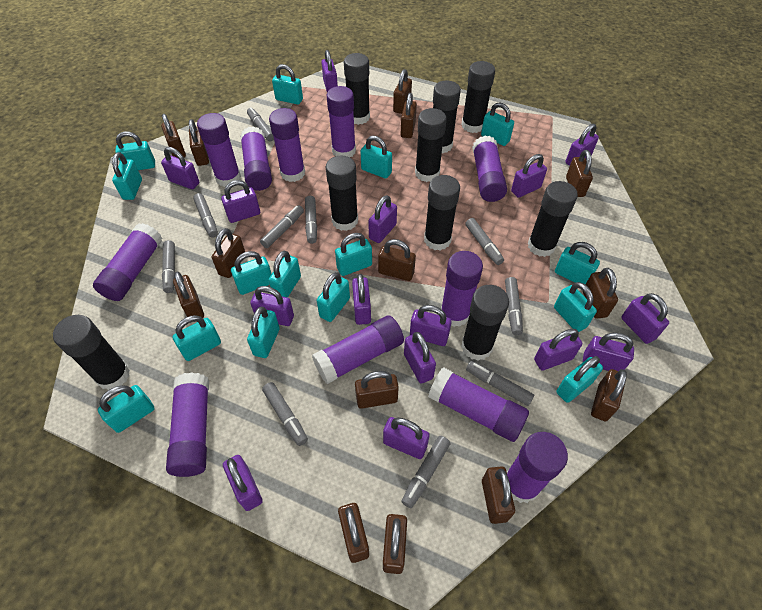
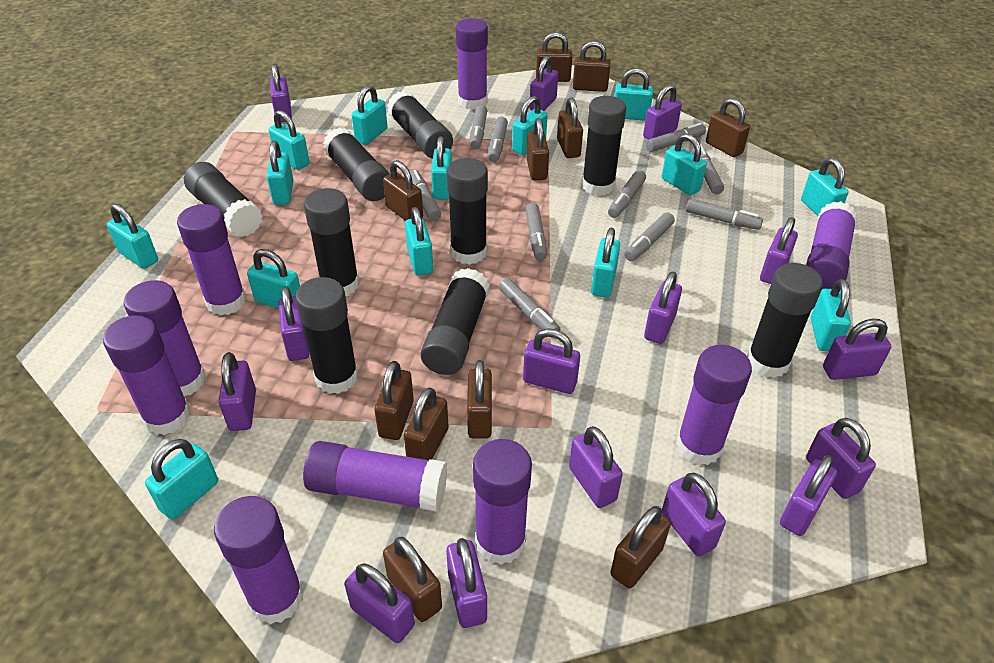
brown padlock: 14 -> 11
purple glue stick: 11 -> 9
turquoise padlock: 15 -> 14

